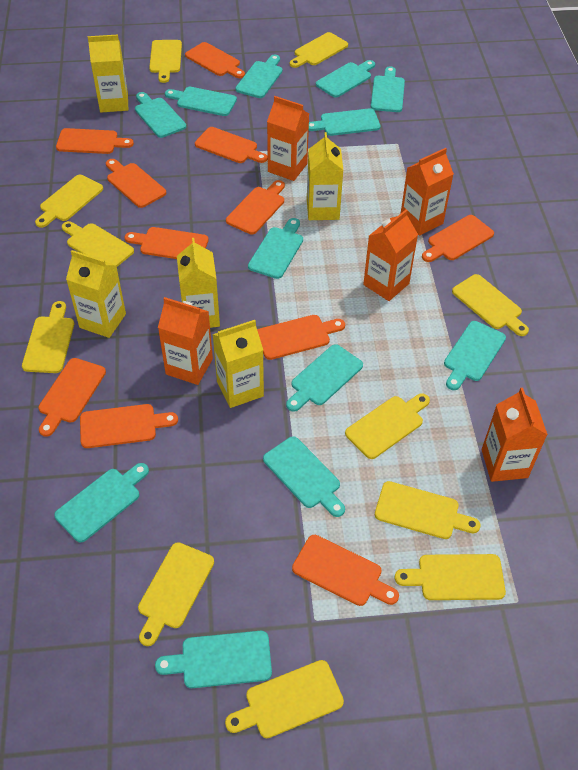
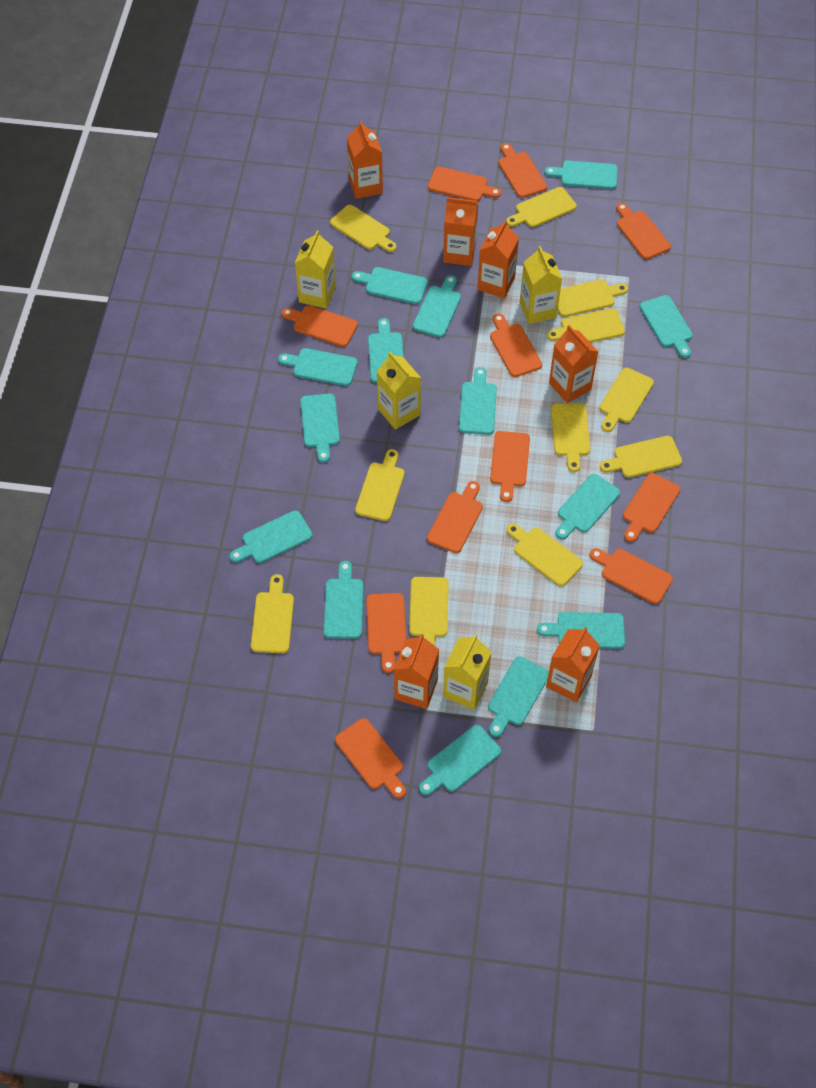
orange carton: 5 -> 6
turquoise cutting board: 12 -> 14
yellow carton: 5 -> 4

